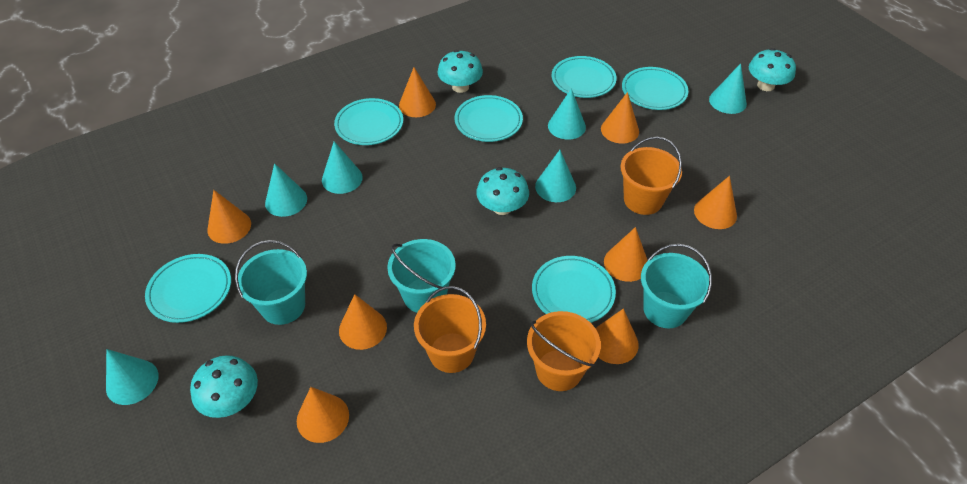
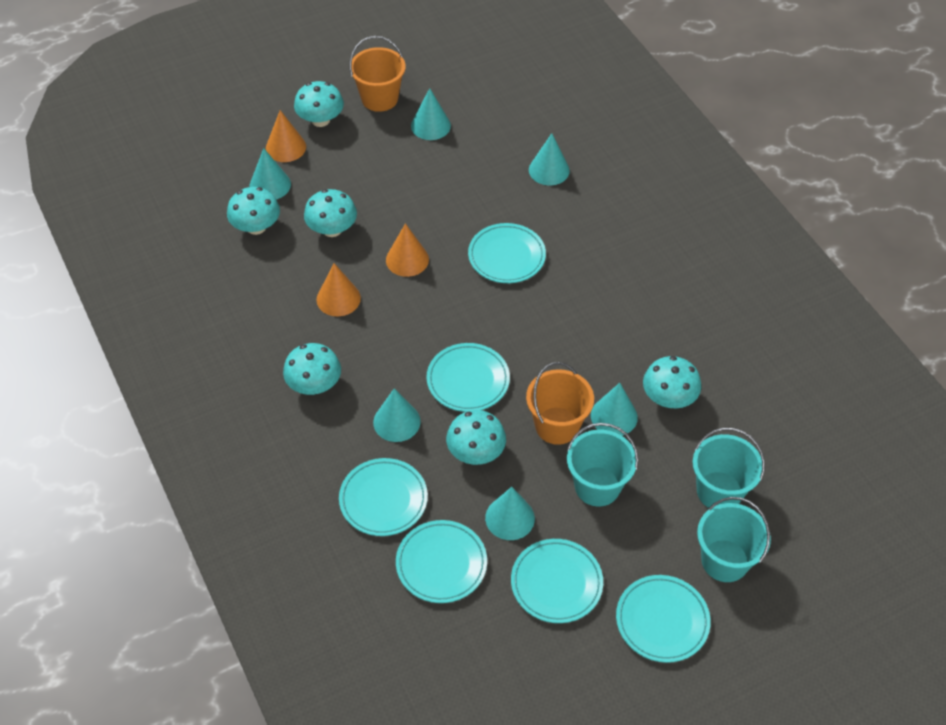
orange bucket: 3 -> 2
orange cone: 8 -> 3
turquoise mushroom: 4 -> 6

